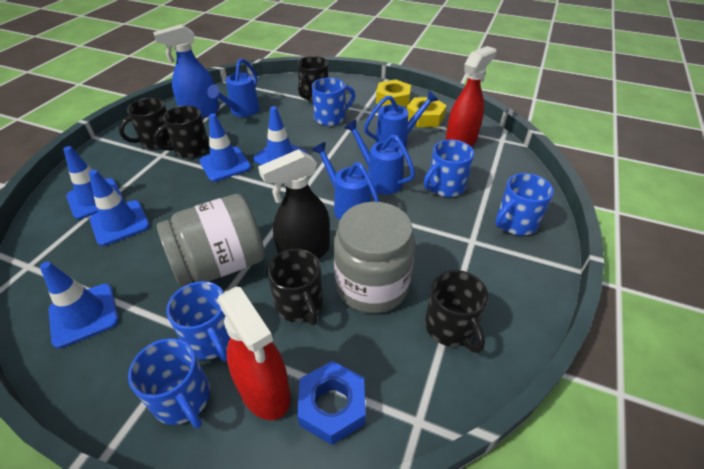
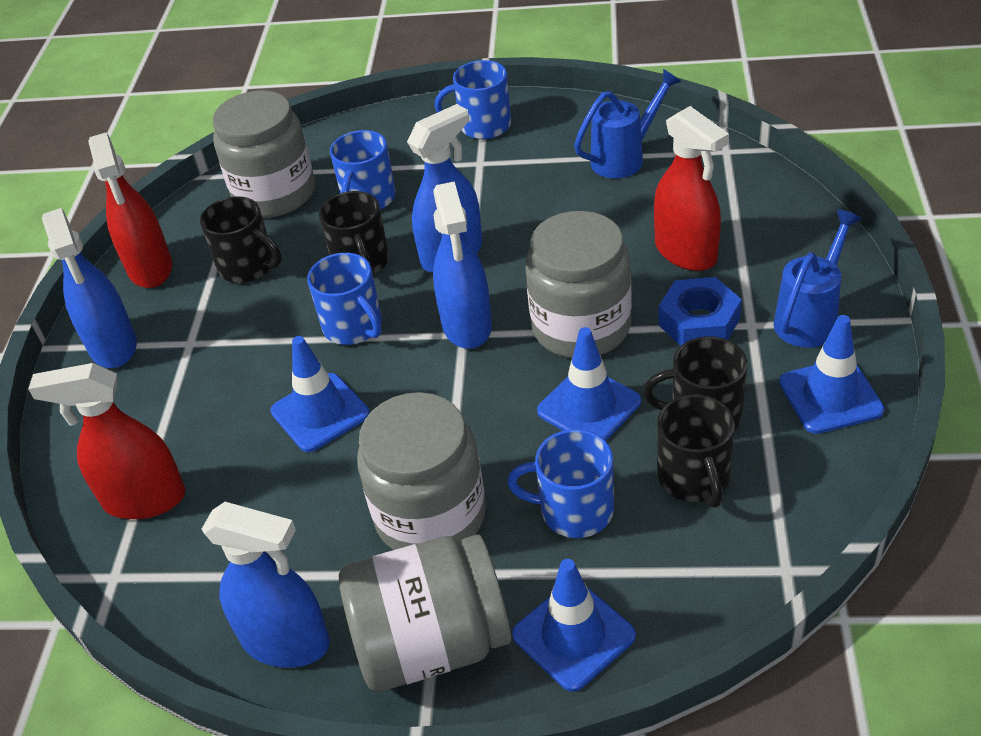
black mug: 5 -> 4
black spray bottle: 1 -> 0
blue mug: 5 -> 4
blue spray bottle: 1 -> 4
blue traffic cone: 5 -> 4
blue watering can: 4 -> 2
grey jar: 2 -> 4
red spray bottle: 2 -> 3
yellow nut: 2 -> 0

